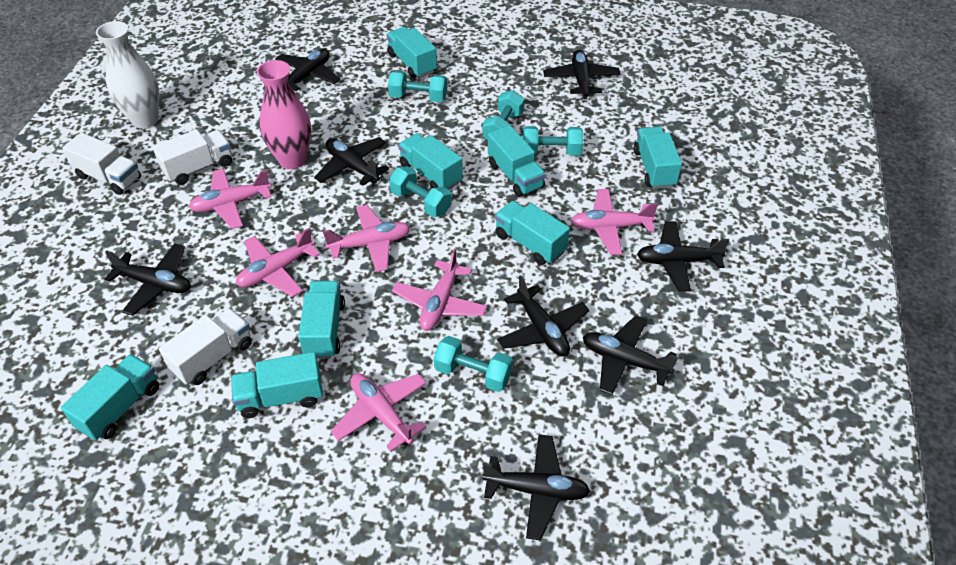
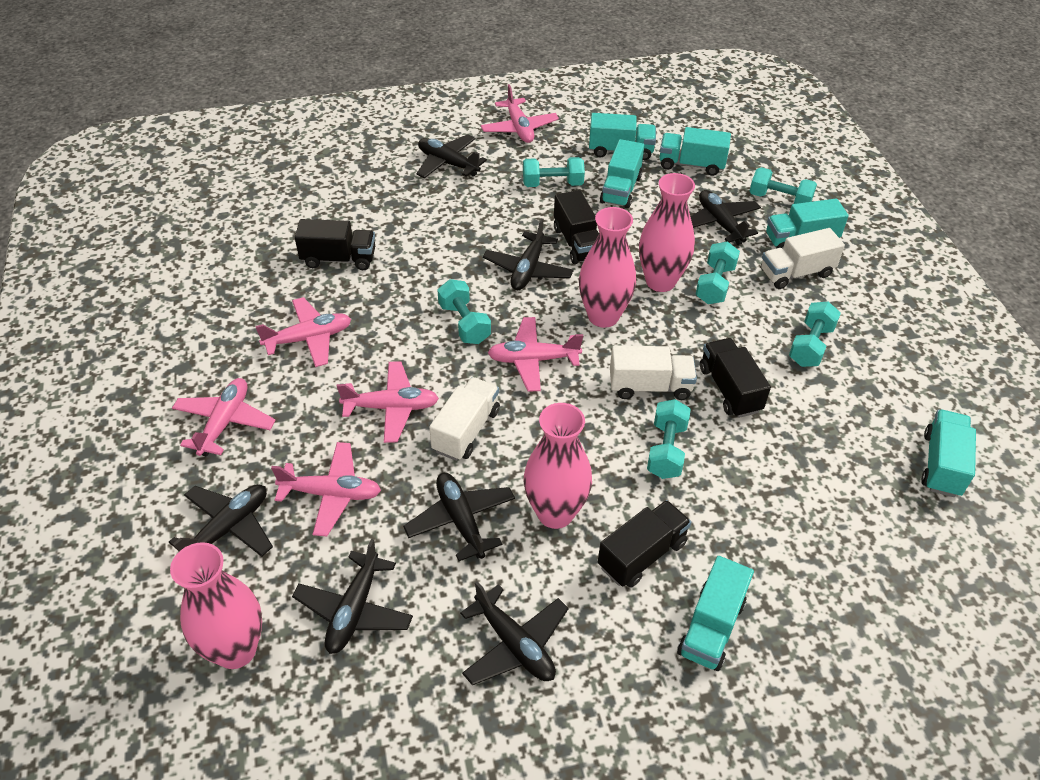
black plane: 8 -> 7
black truck: 0 -> 4
pink vase: 1 -> 4
turquoise dumbbell: 5 -> 6
turquoise truck: 8 -> 6
white vase: 1 -> 0

